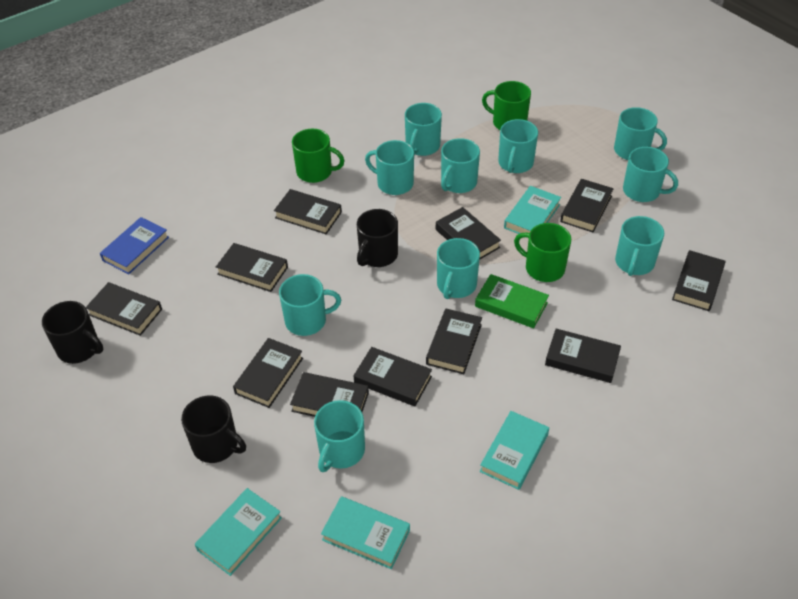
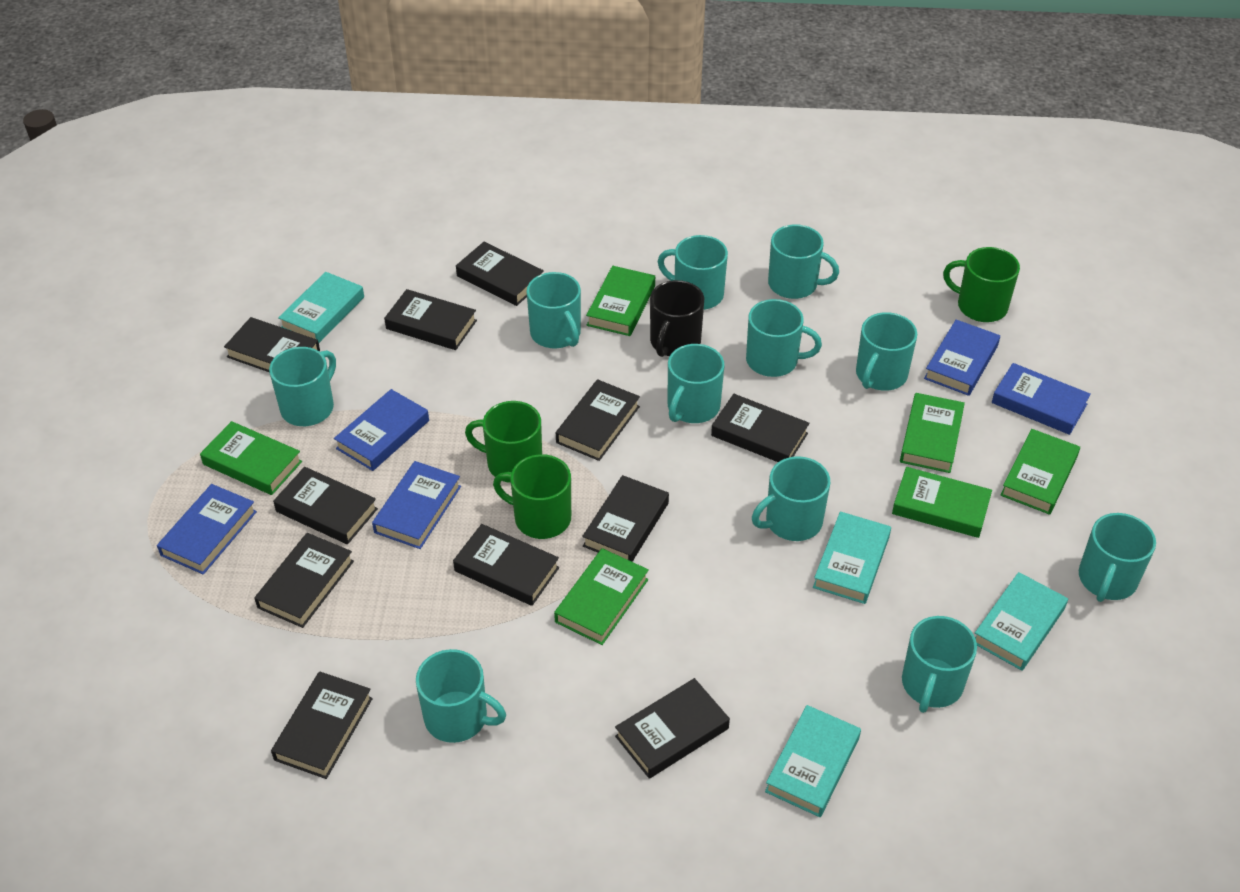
black mug: 3 -> 1
blue book: 1 -> 5
green book: 1 -> 6
turquoise mug: 10 -> 11

